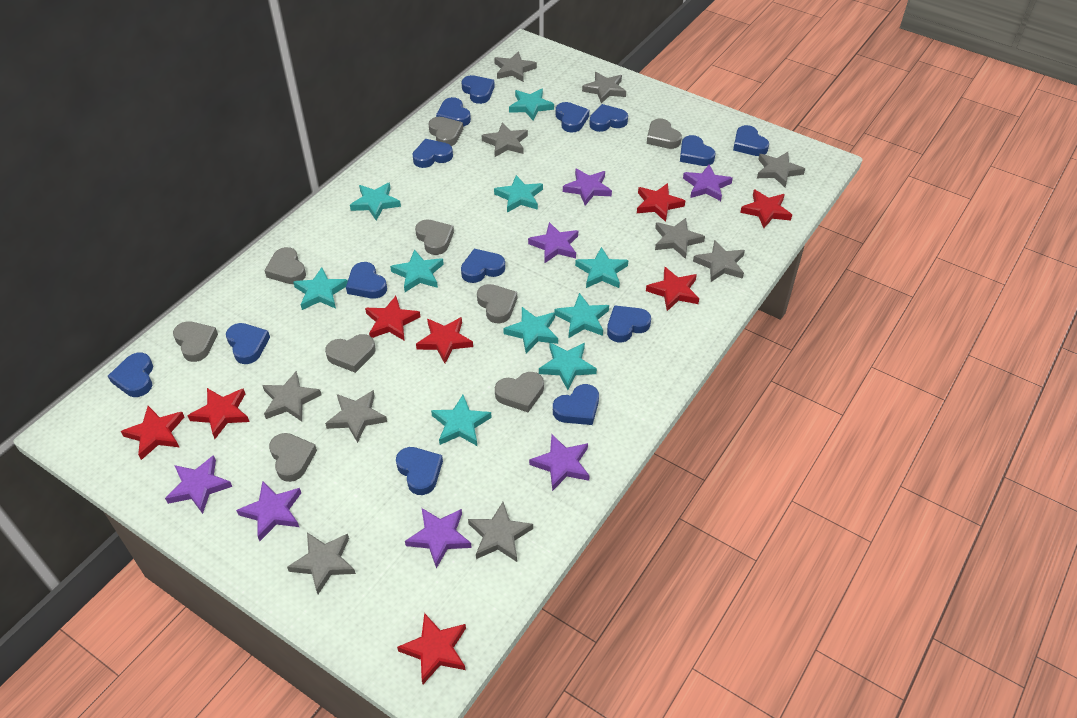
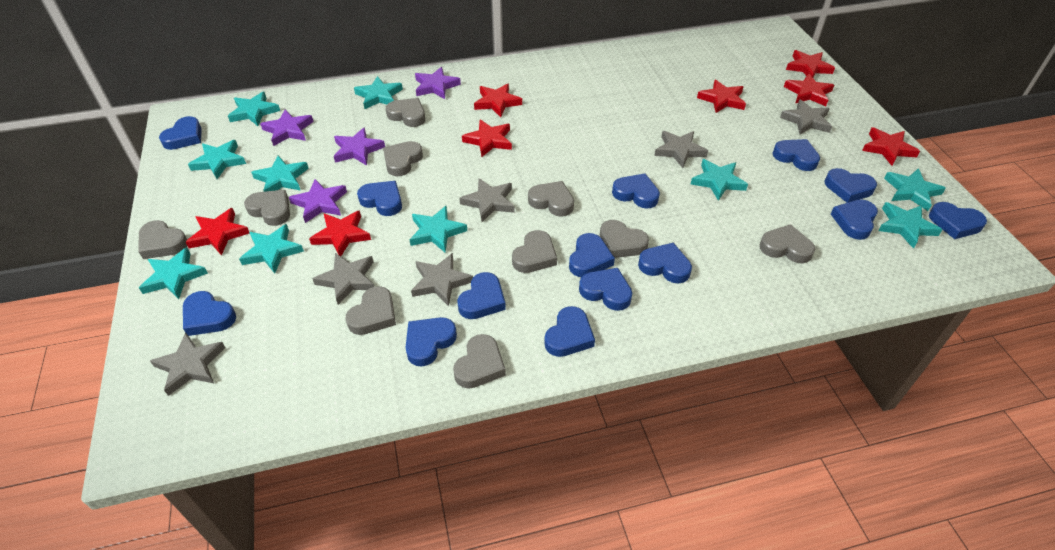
grey heart: 9 -> 10
grey star: 10 -> 6
purple star: 7 -> 4

